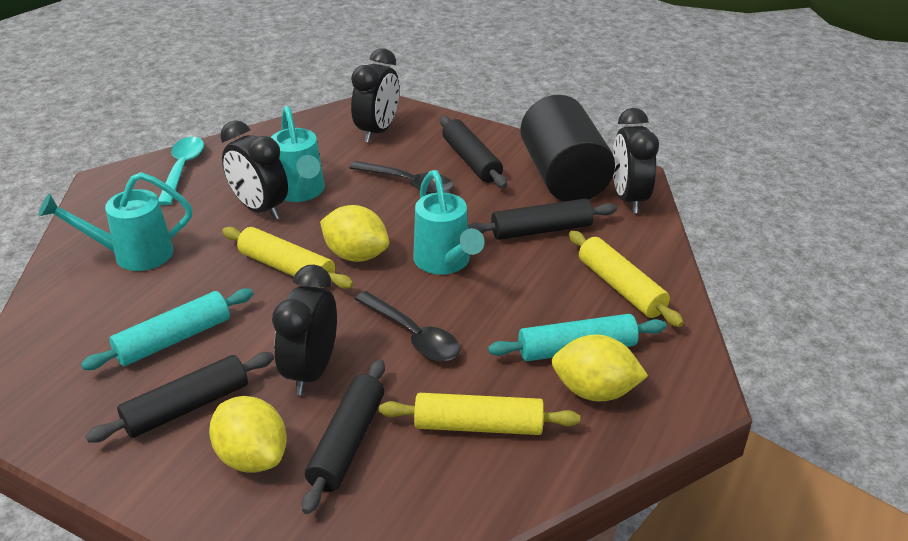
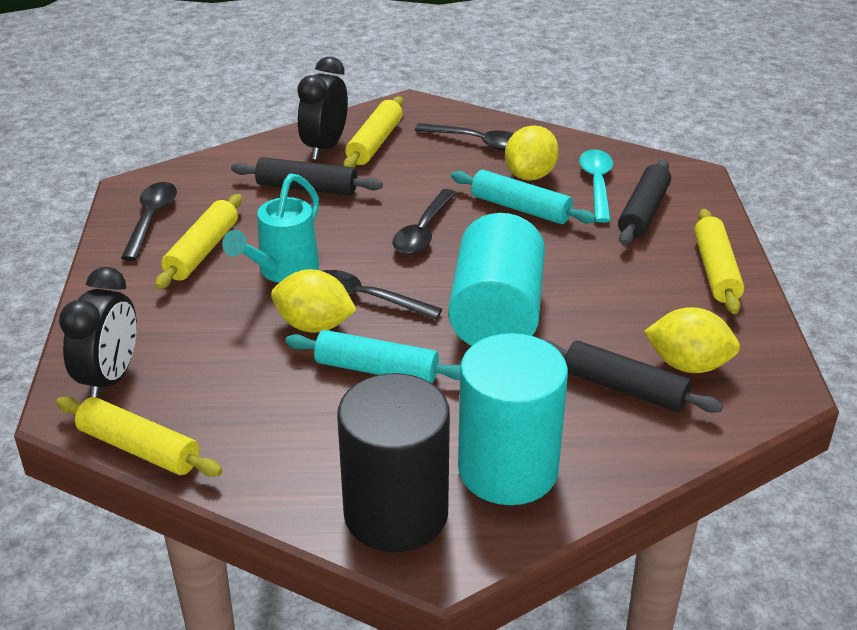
black clock: 4 -> 2
black rolling pin: 4 -> 3
black spoon: 2 -> 4
turquoise cylinder: 0 -> 2
turquoise watering can: 3 -> 1
yellow rolling pin: 3 -> 4

